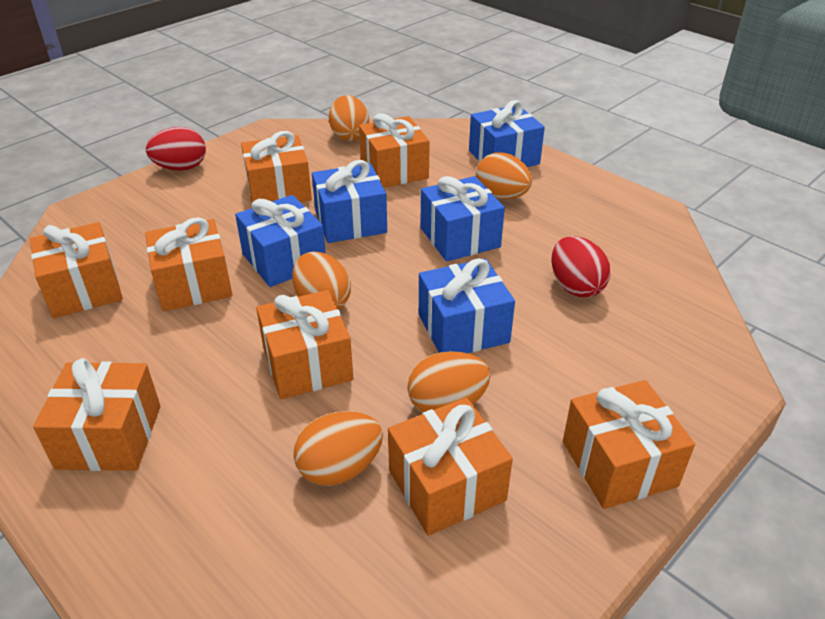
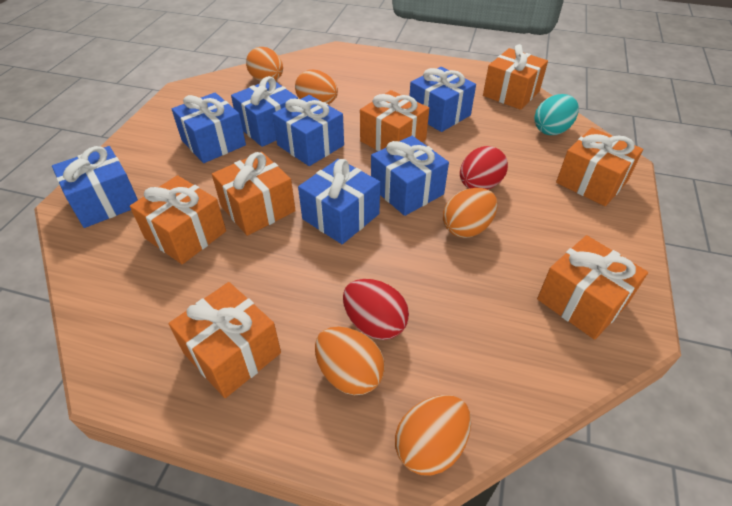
blue gift: 5 -> 7
orange gift: 8 -> 7
turquoise egg: 0 -> 1

